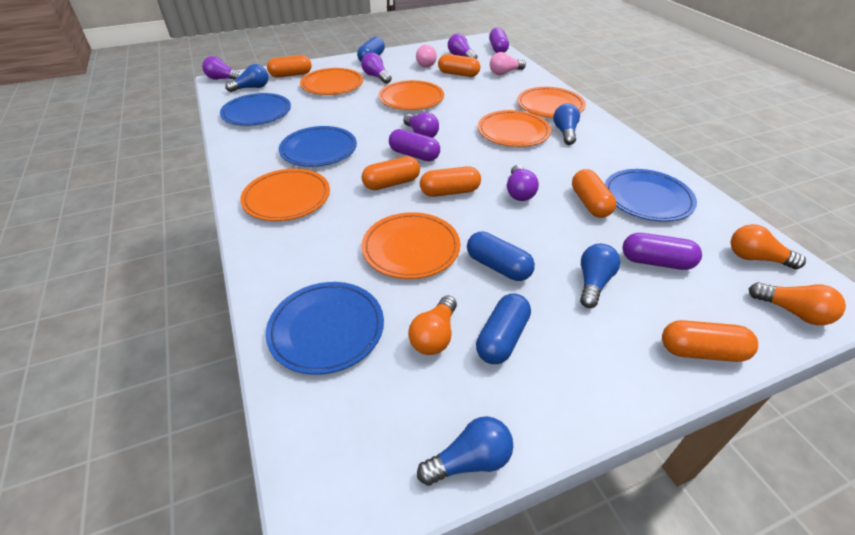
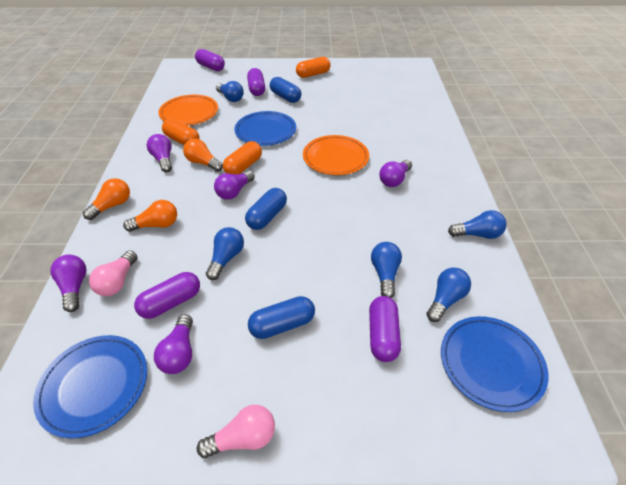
blue light bulb: 4 -> 5
blue plate: 4 -> 3
orange capsule: 6 -> 3
orange plate: 6 -> 2
purple capsule: 3 -> 4

